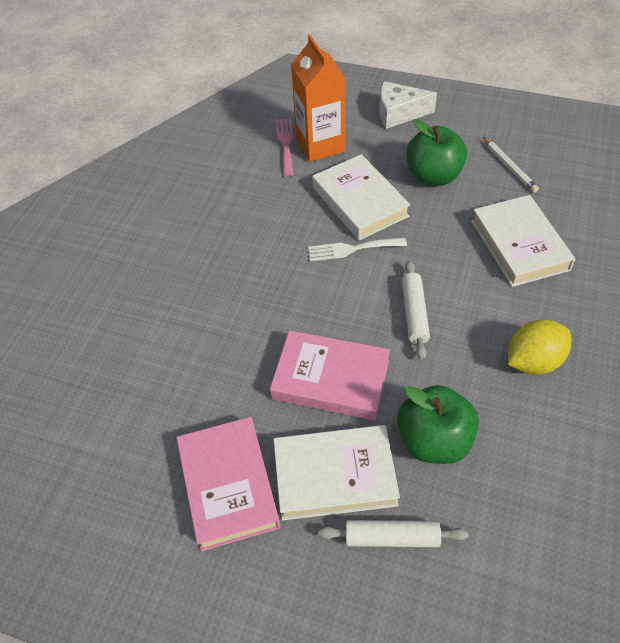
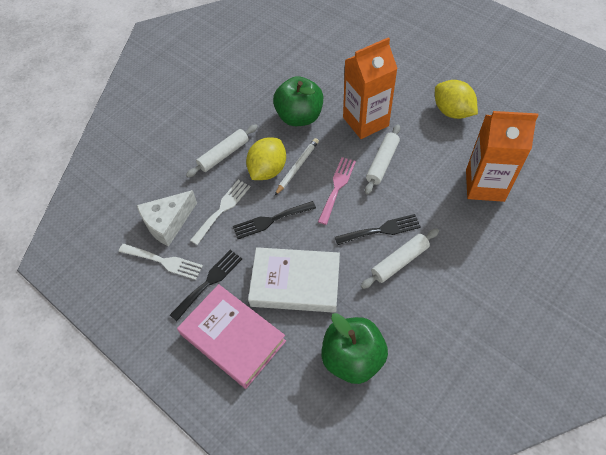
black fork: 0 -> 3
orange carton: 1 -> 2
pink book: 2 -> 1
white book: 3 -> 1
white fork: 1 -> 2
white rolling pin: 2 -> 3
yellow lemon: 1 -> 2

